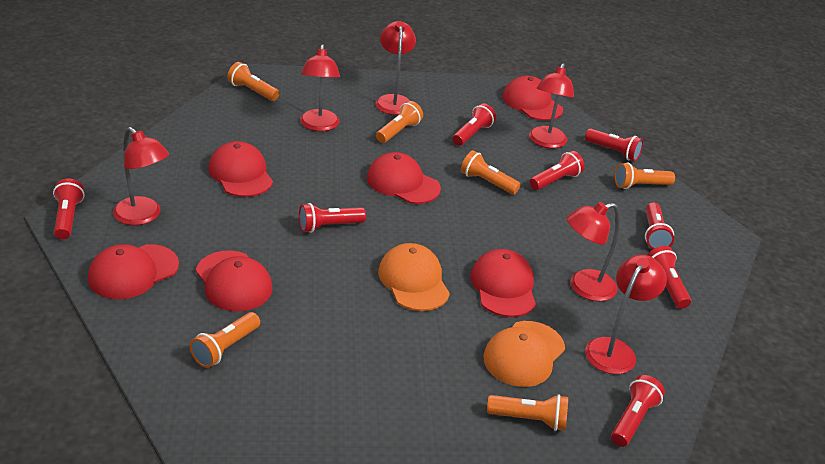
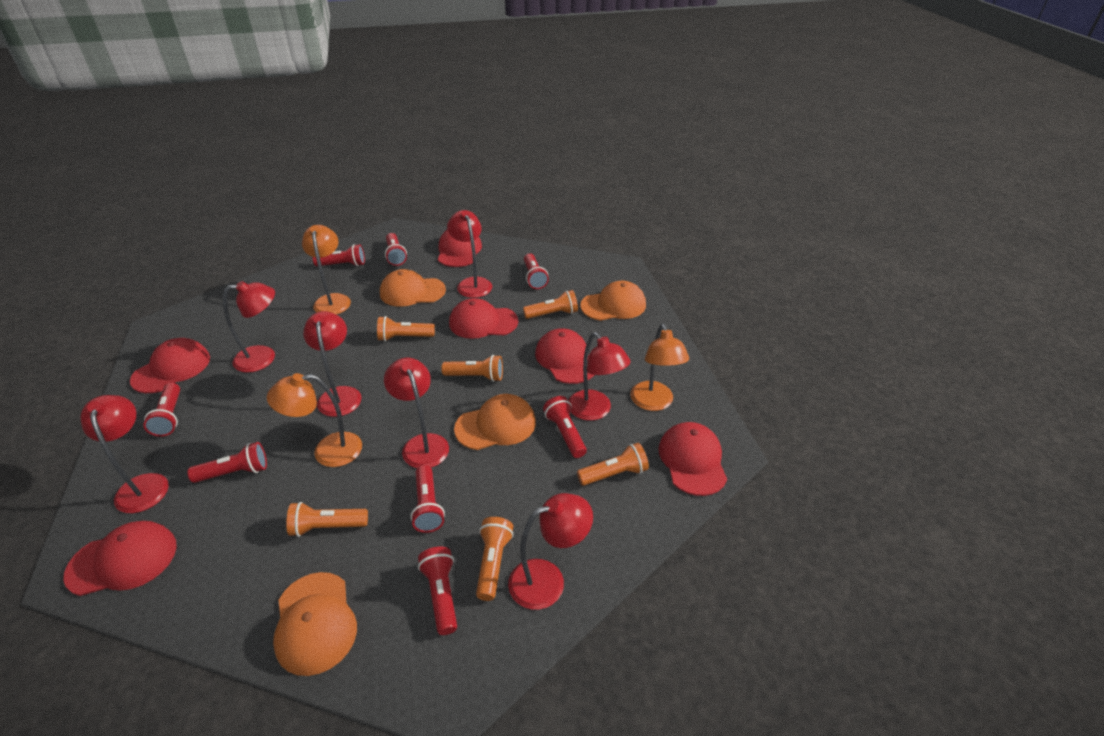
orange cap: 2 -> 4
orange lamp: 0 -> 3
red lamp: 6 -> 7

